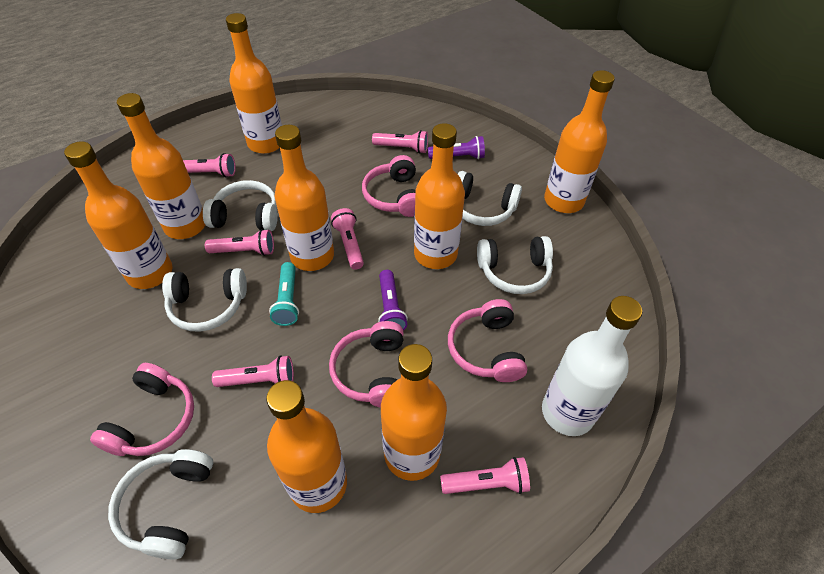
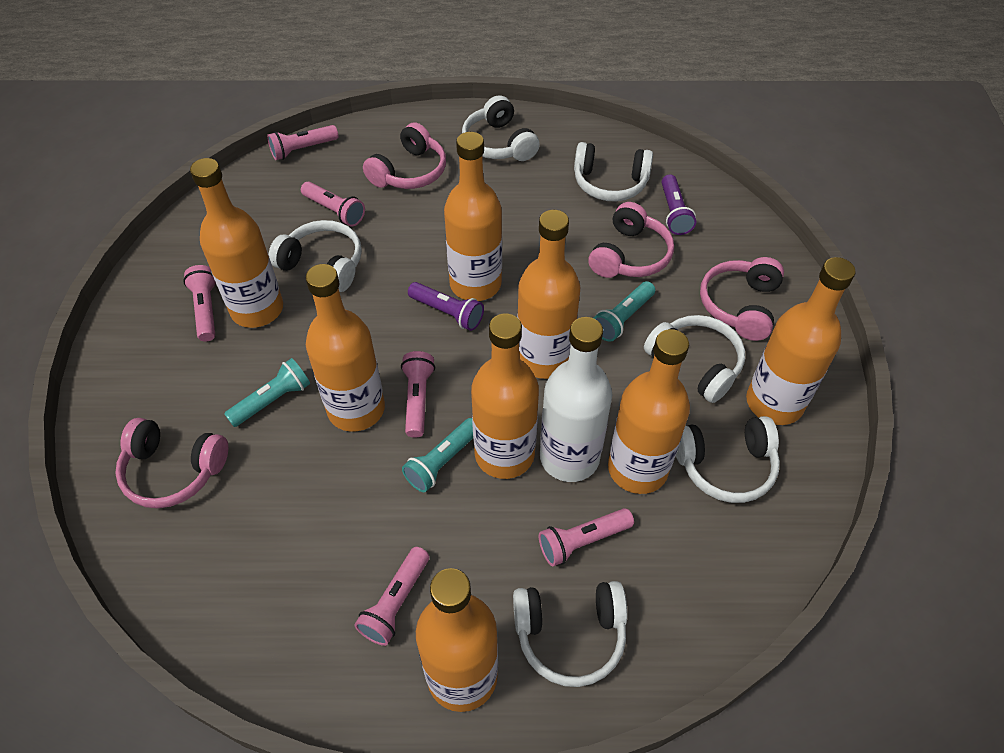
turquoise flashlight: 1 -> 3
white headphones: 5 -> 6

